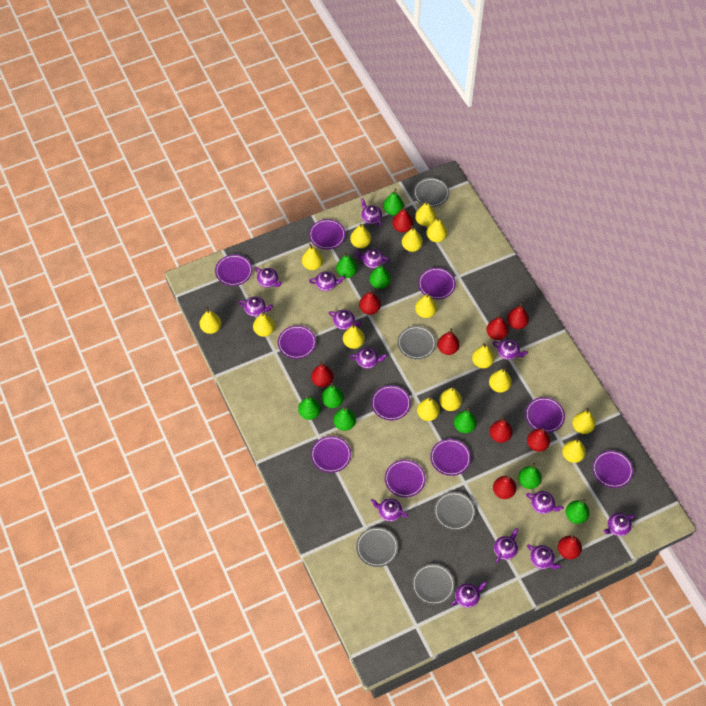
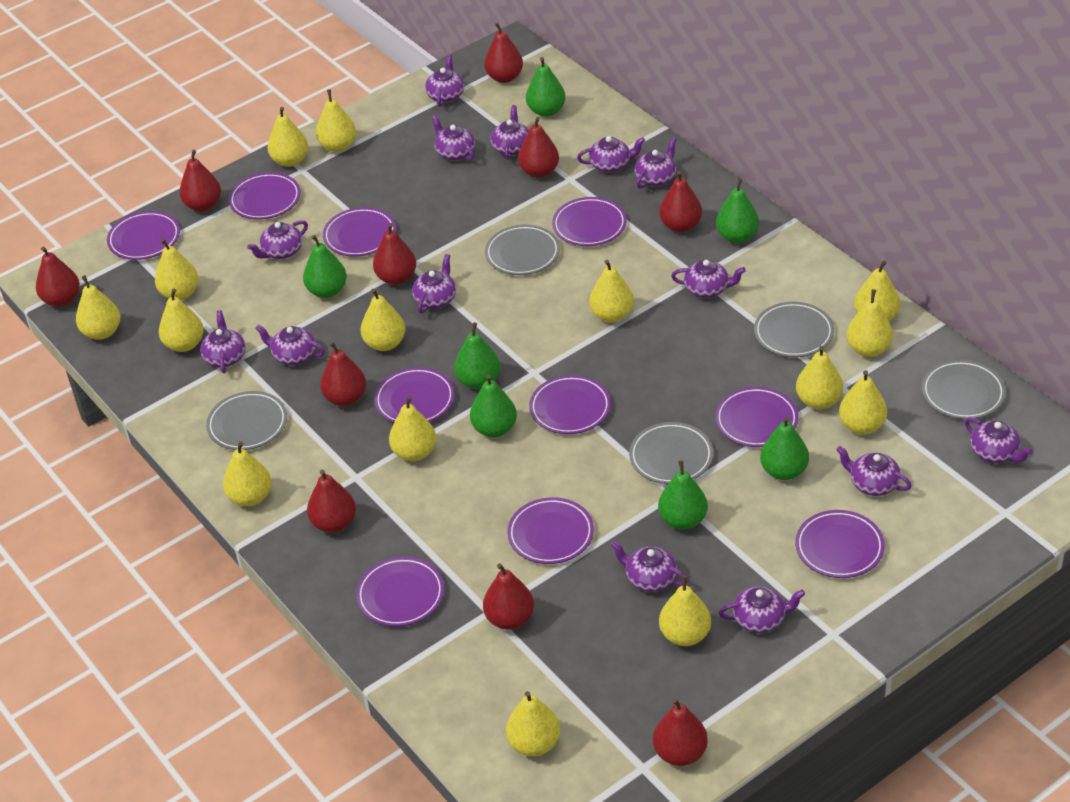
green pear: 9 -> 7

